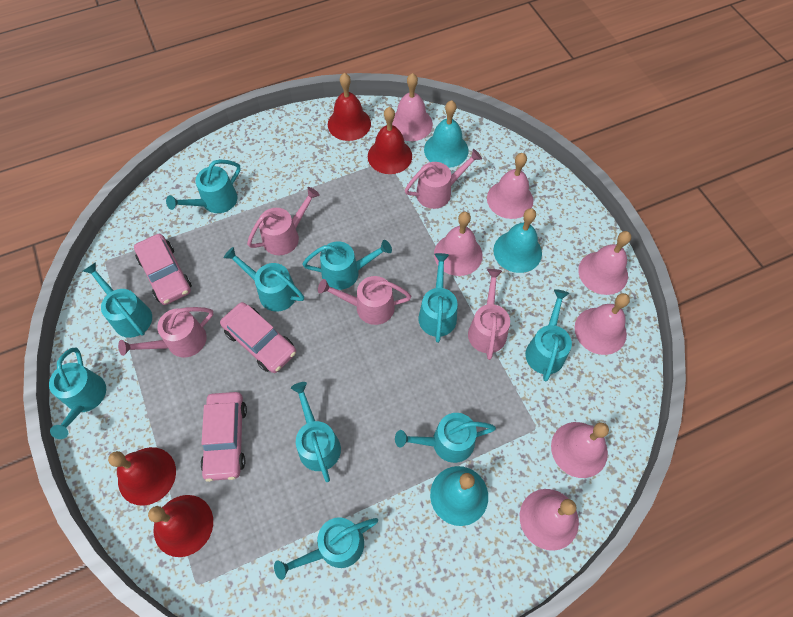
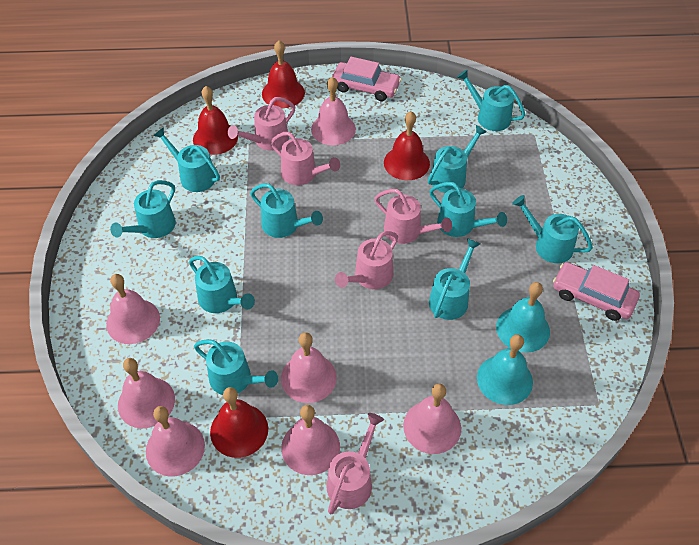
pink car: 3 -> 2
turquoise bell: 3 -> 2

